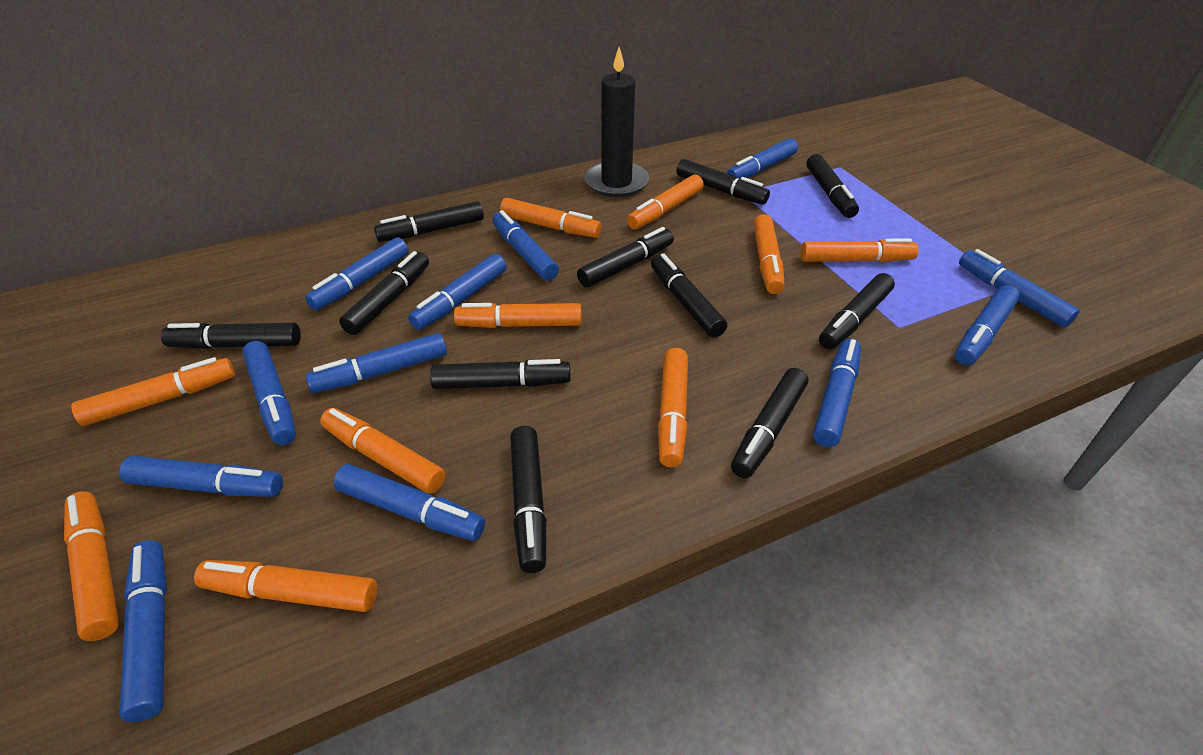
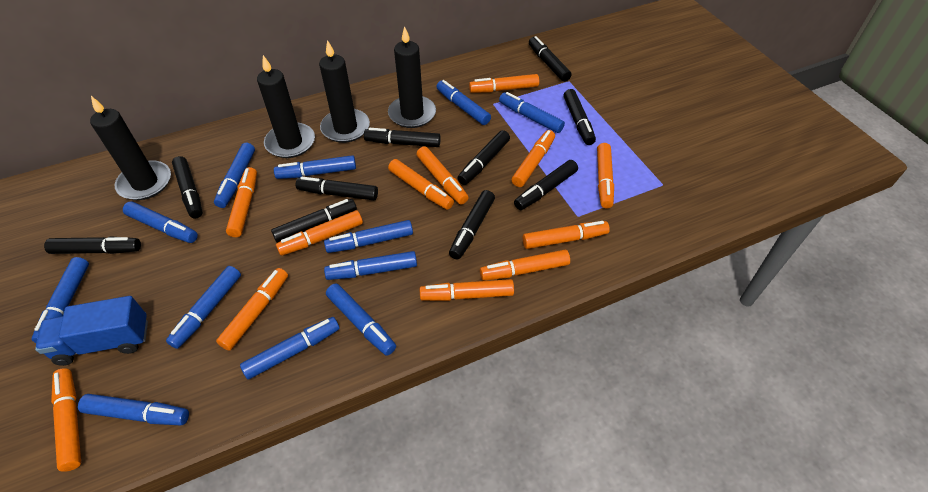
black candle: 1 -> 4
black marker: 11 -> 10
blue truck: 0 -> 1
orange marker: 10 -> 12

